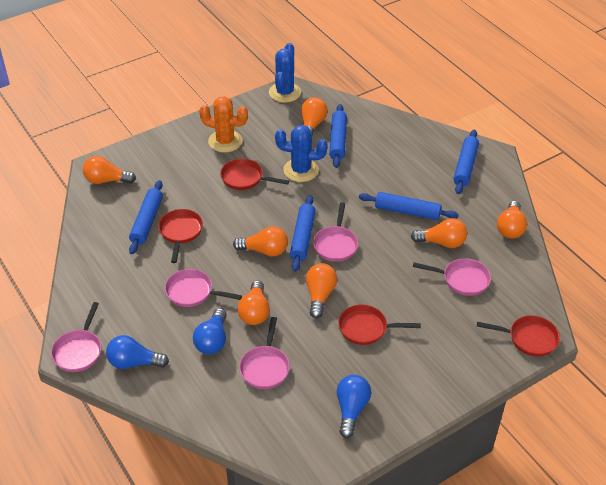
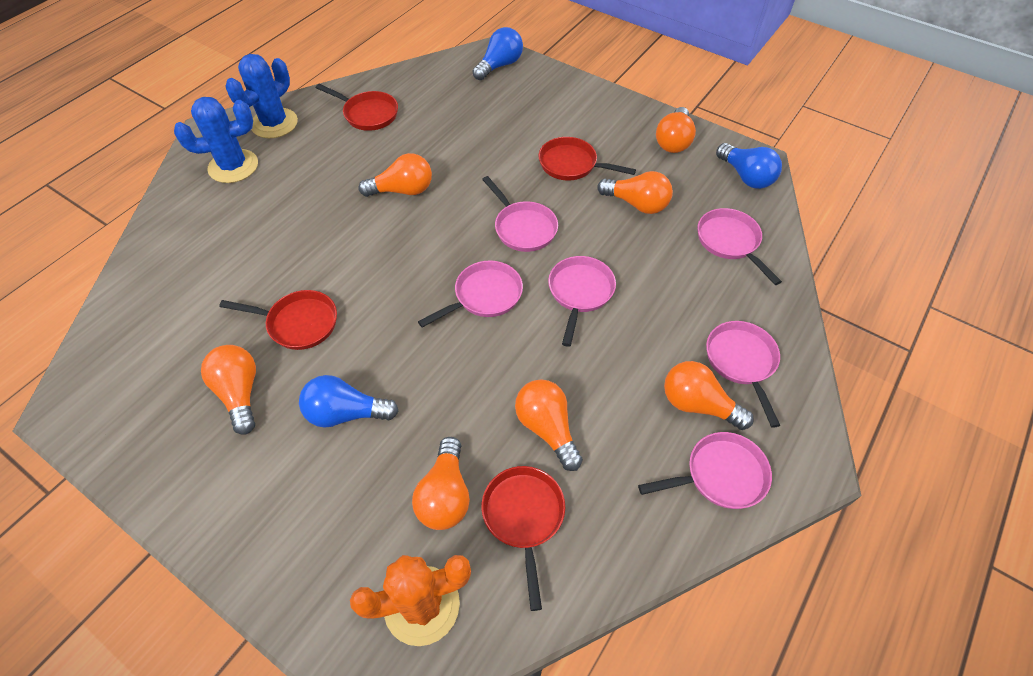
blue rolling pin: 5 -> 0
pink pan: 5 -> 6

